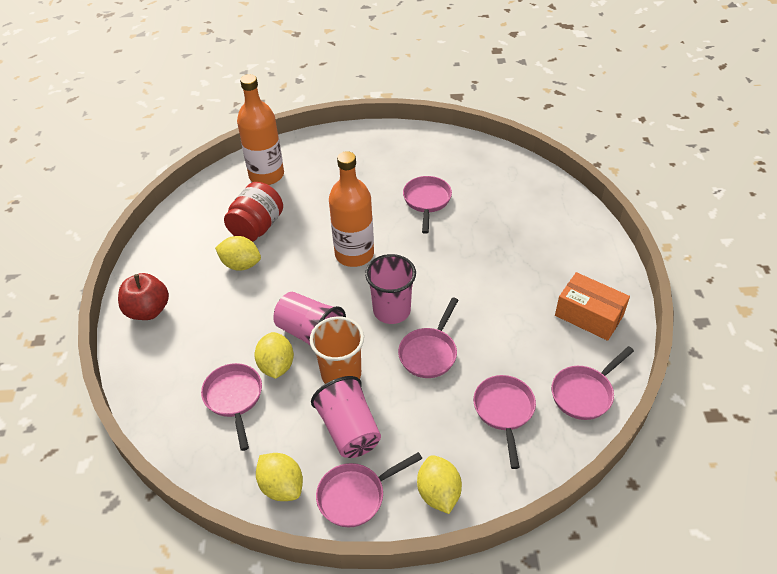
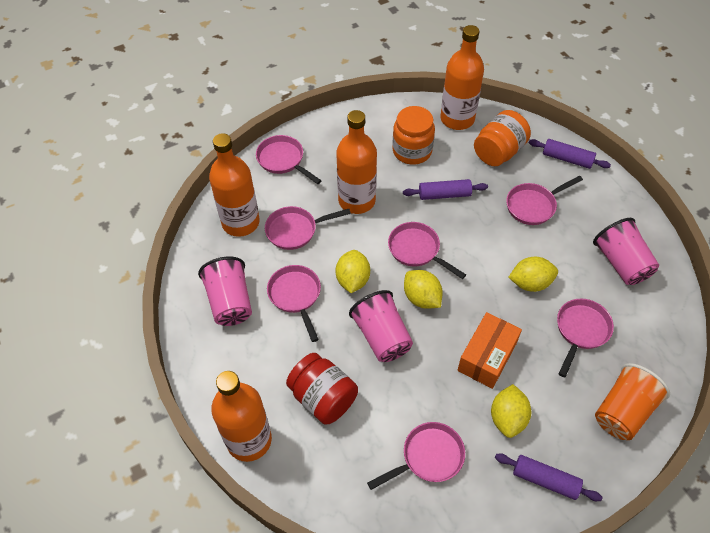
orange bottle: 2 -> 4
orange jar: 0 -> 2
pink pan: 6 -> 7
purple rolling pin: 0 -> 3
red apple: 1 -> 0

